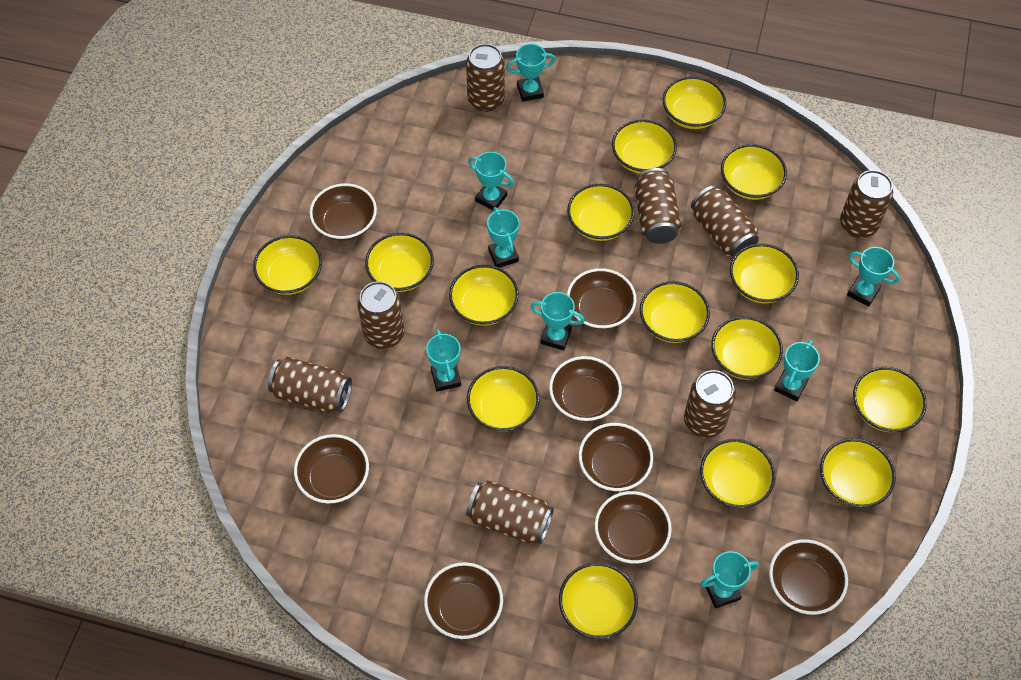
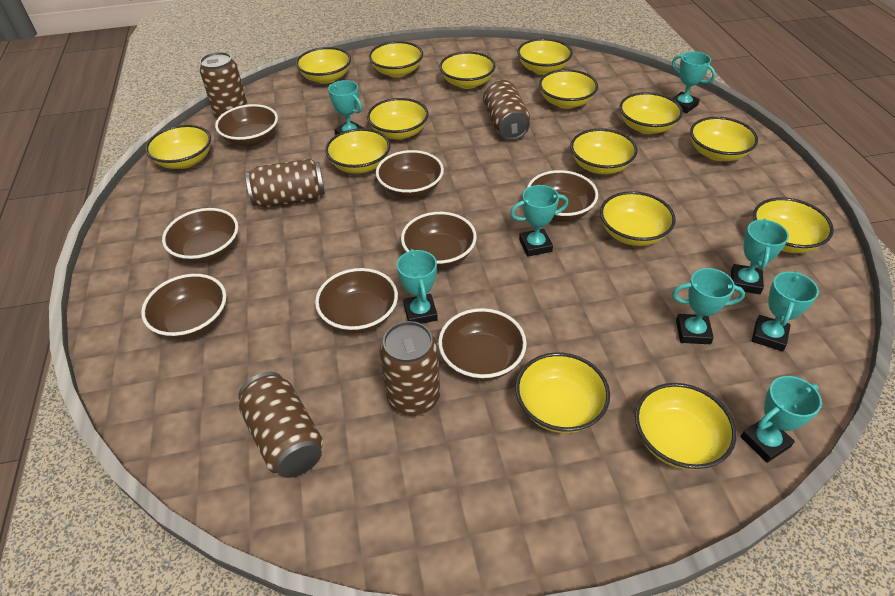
brown can: 8 -> 5

